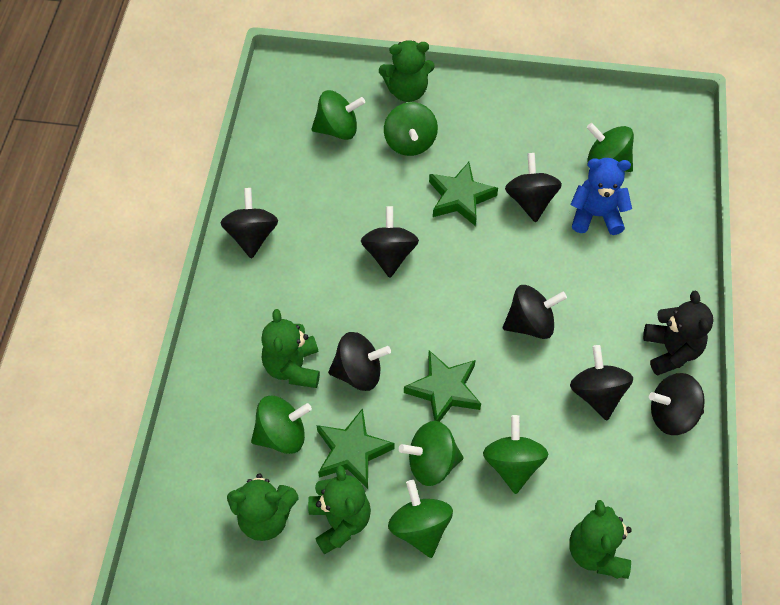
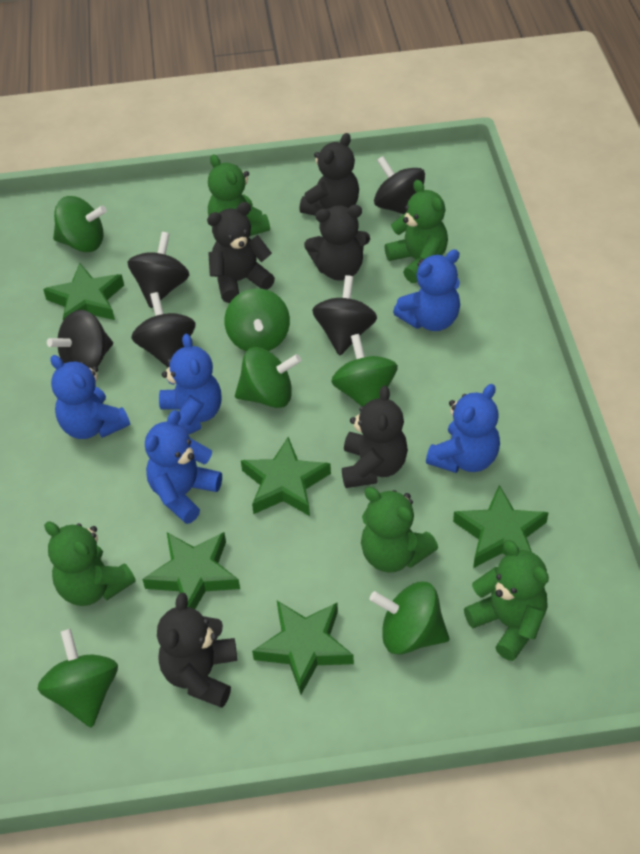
black spinning top: 7 -> 5
black teddy bear: 1 -> 5
blue teddy bear: 1 -> 5
green spinning top: 7 -> 6
green star: 3 -> 5

